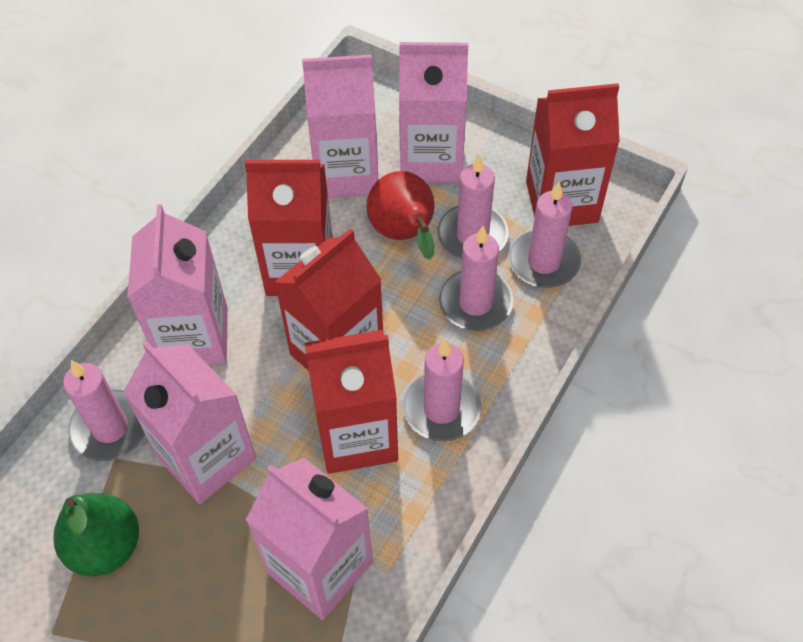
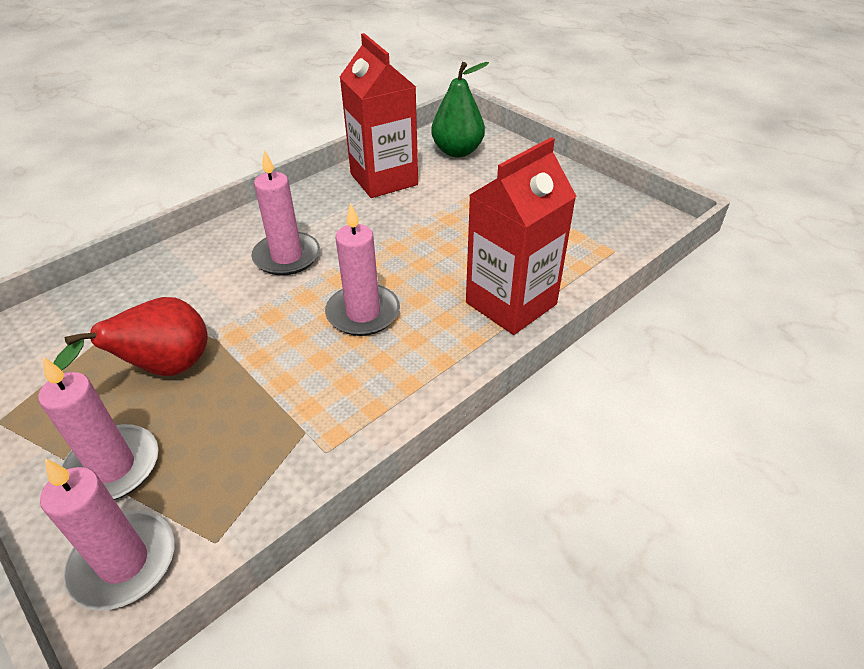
pink candle: 5 -> 4
pink carton: 5 -> 0
red carton: 4 -> 2

